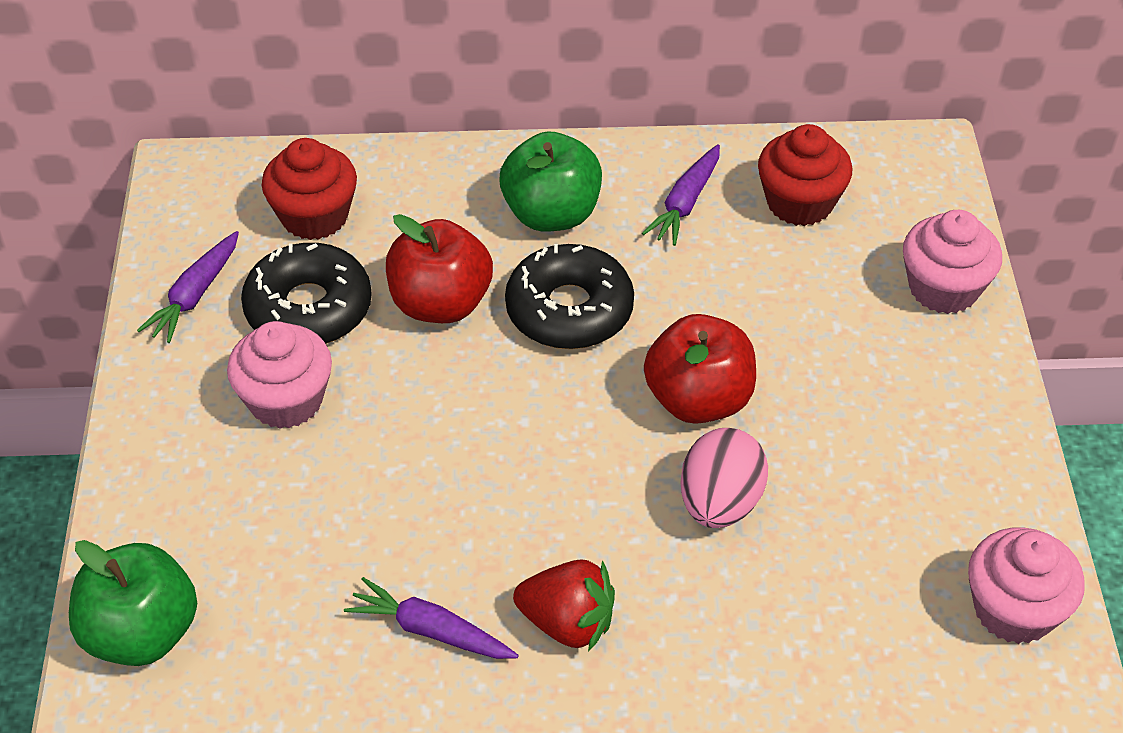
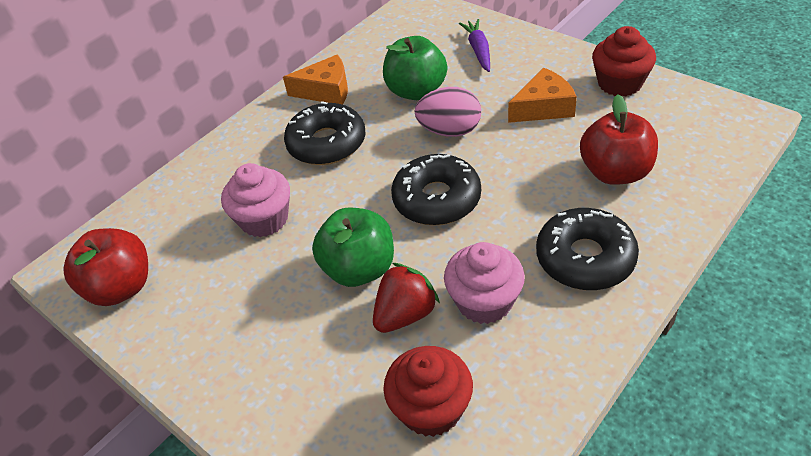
black donut: 2 -> 3
orange cheese: 0 -> 2
pink cupcake: 3 -> 2
purple carrot: 3 -> 1

